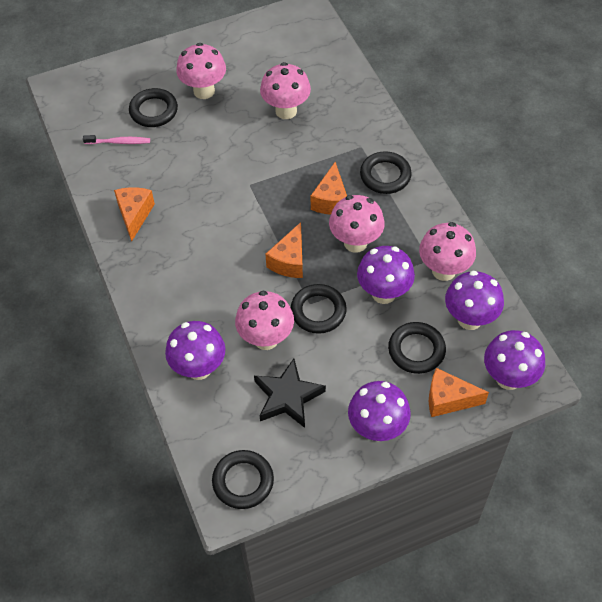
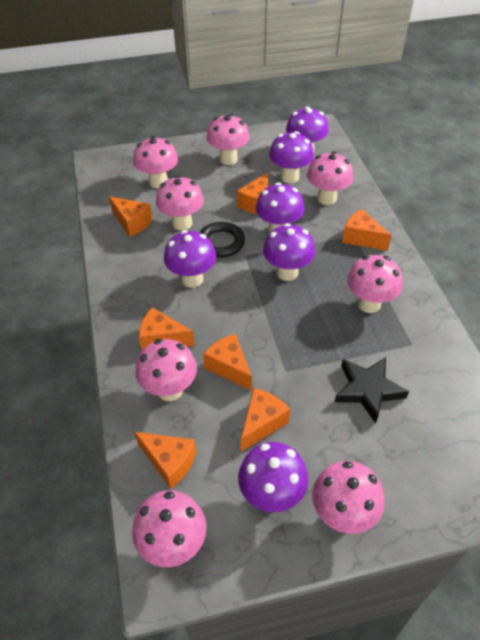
black ring: 5 -> 1
orange cheese: 4 -> 7
pink mushroom: 5 -> 8
pink toothbrush: 1 -> 0
purple mushroom: 5 -> 6

